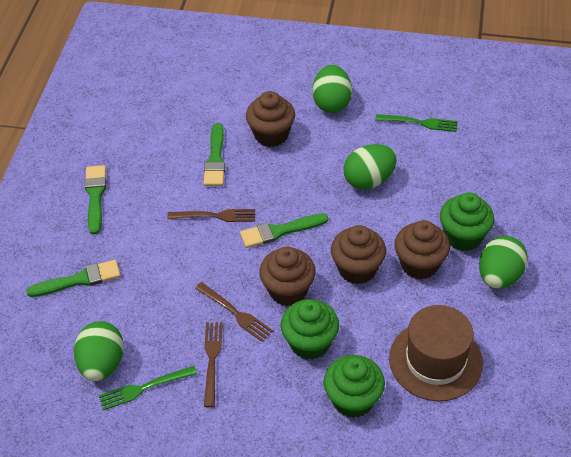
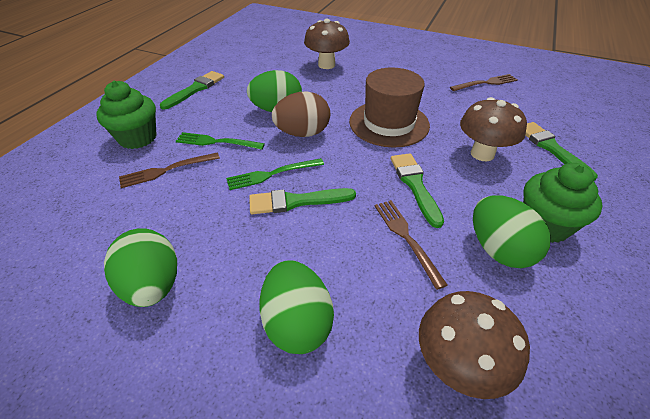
brown cupcake: 4 -> 0
brown egg: 0 -> 1
brown mushroom: 0 -> 3
green cupcake: 3 -> 2

